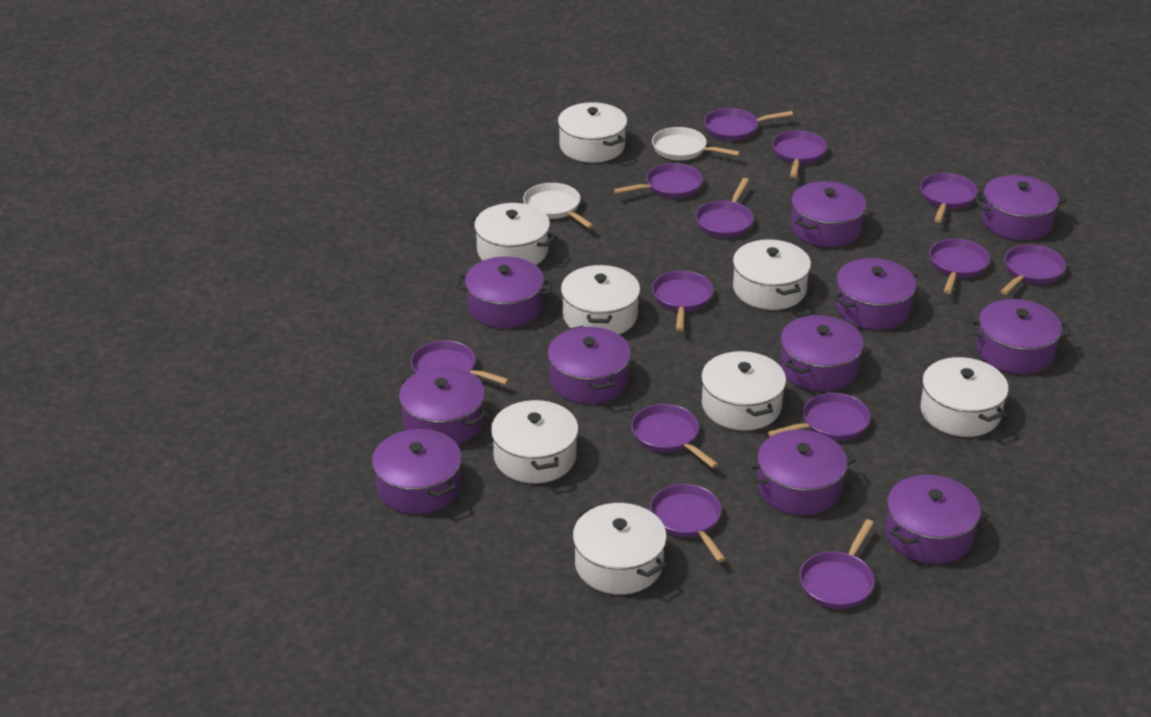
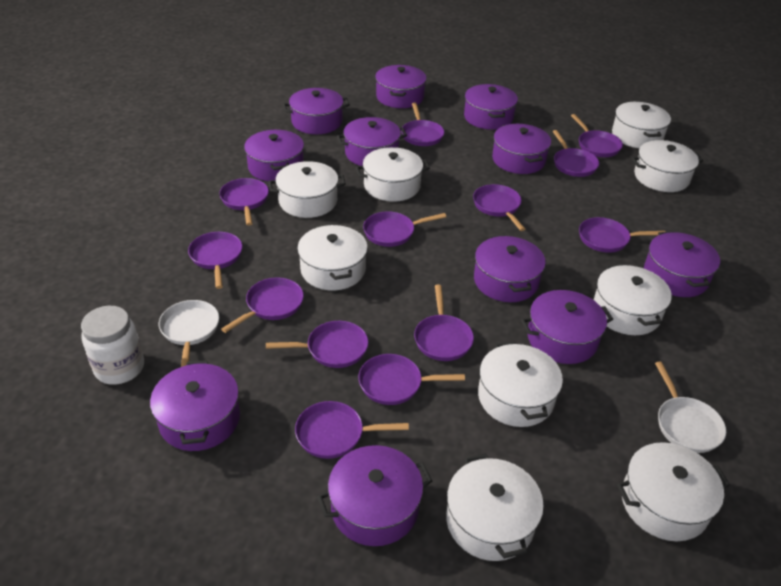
white jar: 0 -> 1
white pot: 8 -> 9

